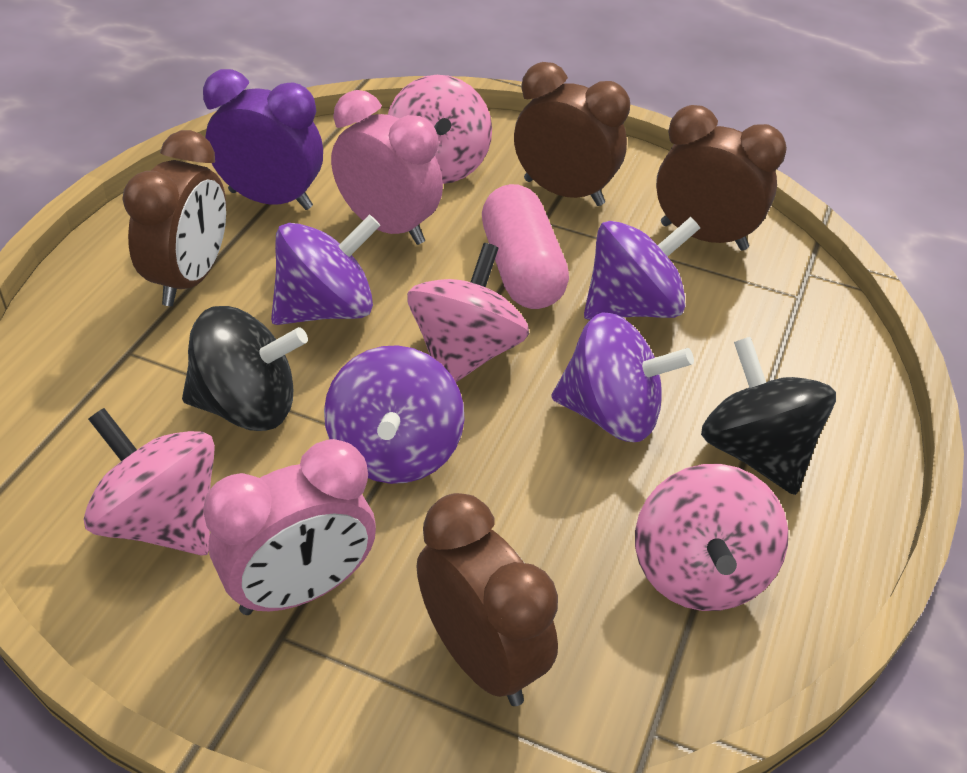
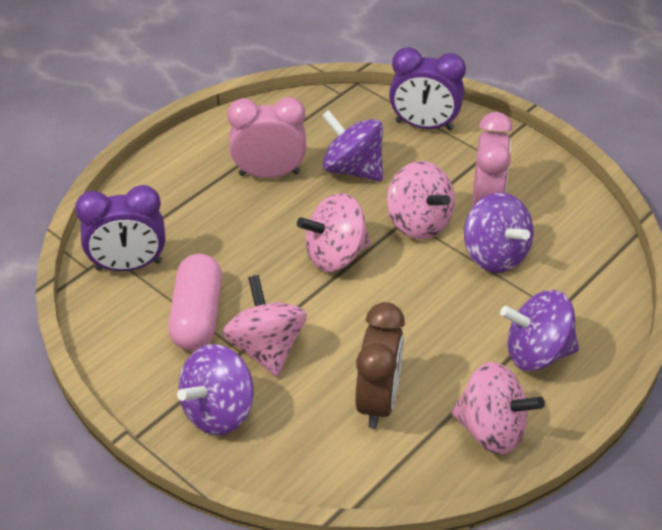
black spinning top: 2 -> 0
brown clock: 4 -> 1
purple clock: 1 -> 2

